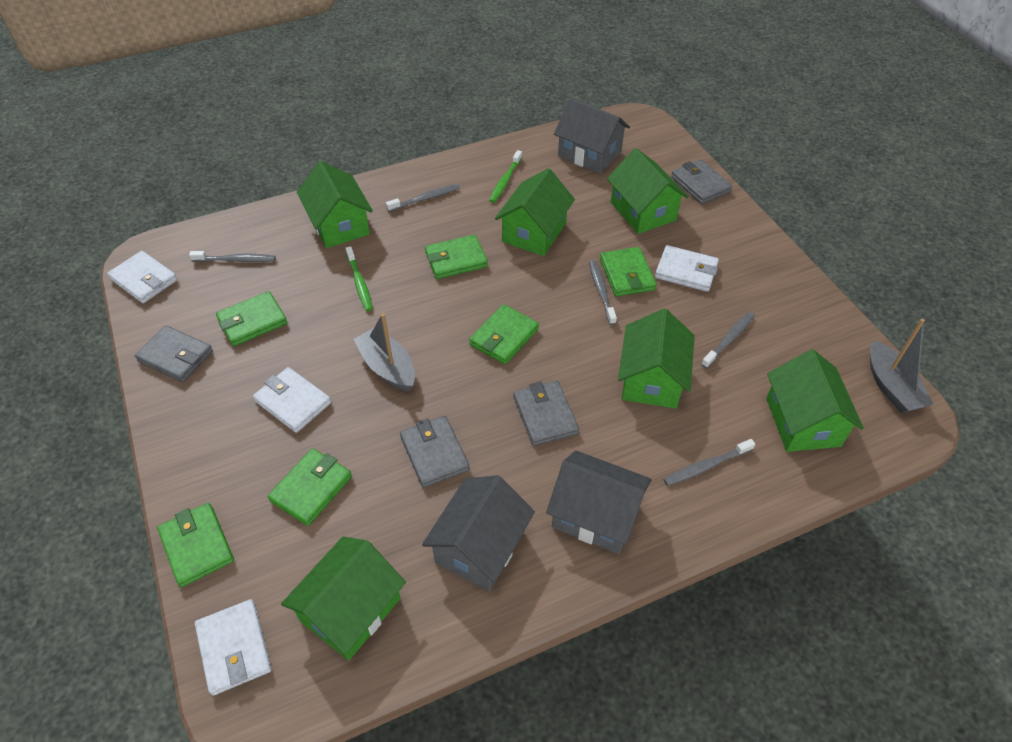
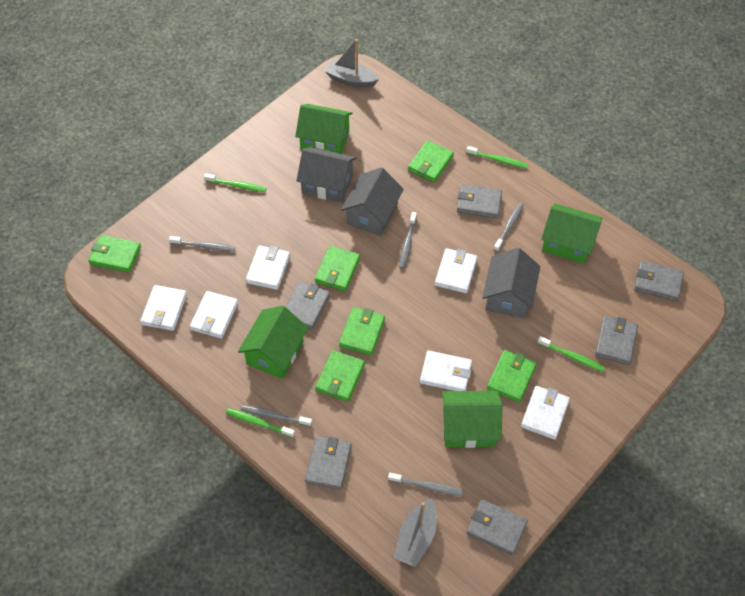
green house: 6 -> 4
green toothbrush: 2 -> 4
grey wallet: 4 -> 6
white wallet: 4 -> 6

